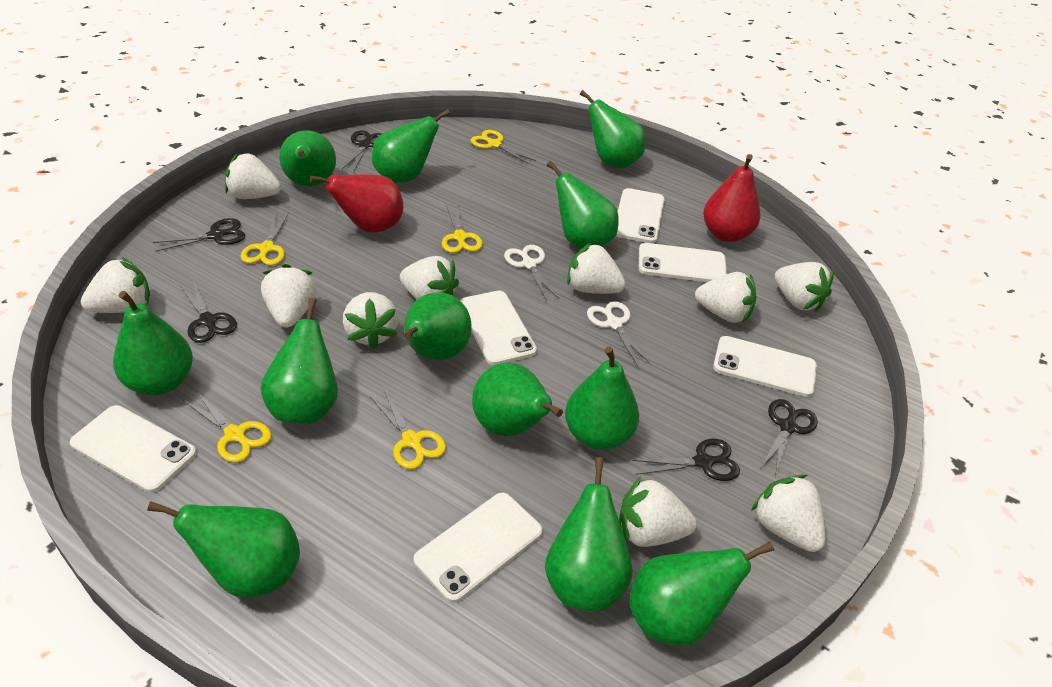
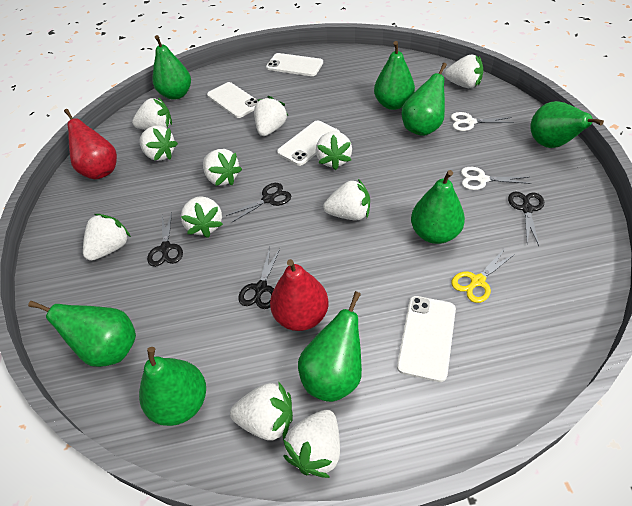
black scissors: 5 -> 4
green pear: 12 -> 8
white phone: 6 -> 4
white strawberry: 10 -> 11
yellow scissors: 5 -> 1

